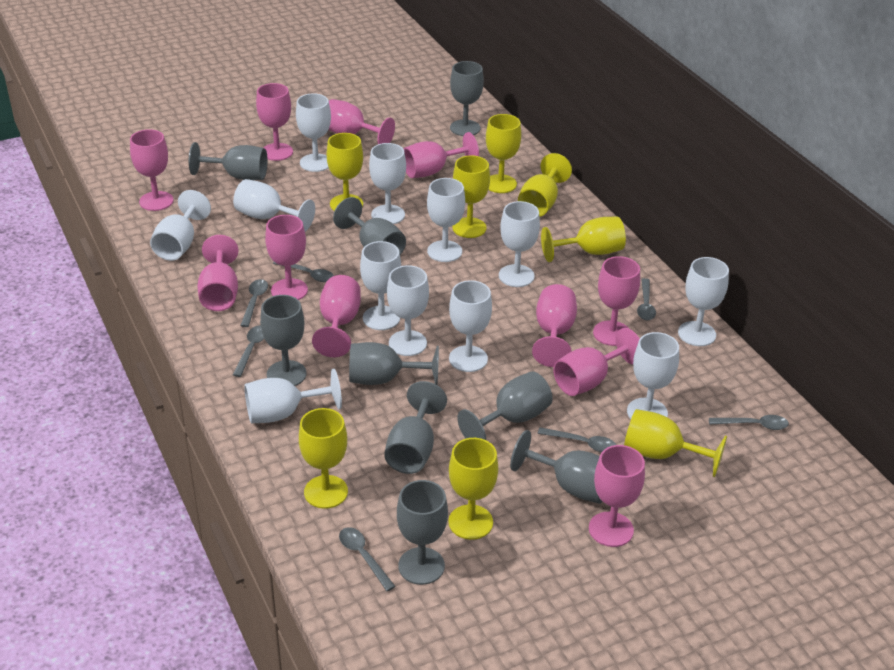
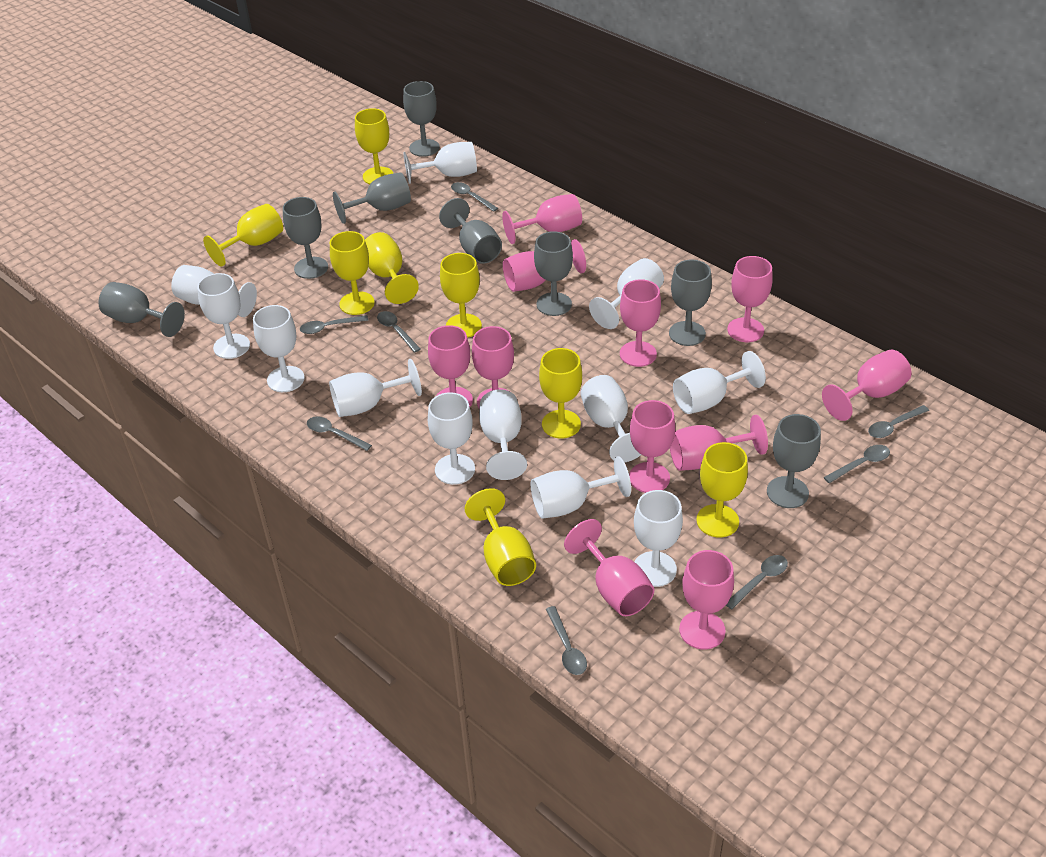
grey goblet: 9 -> 8
grey spoon: 7 -> 8

